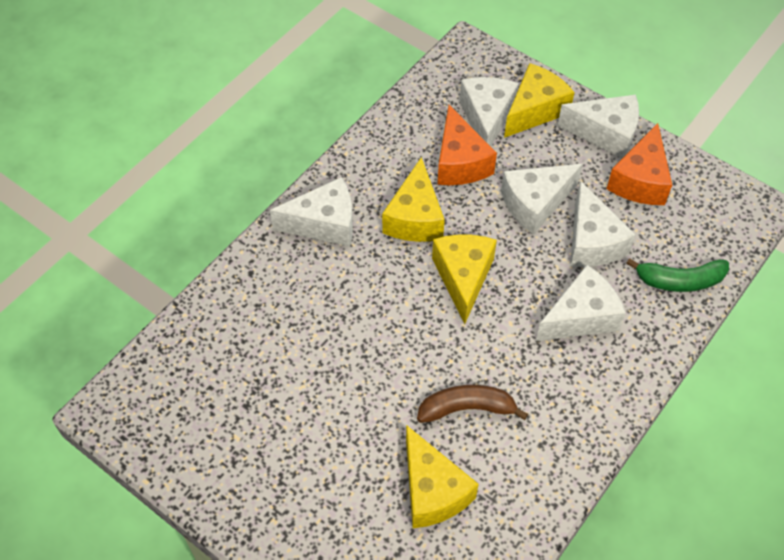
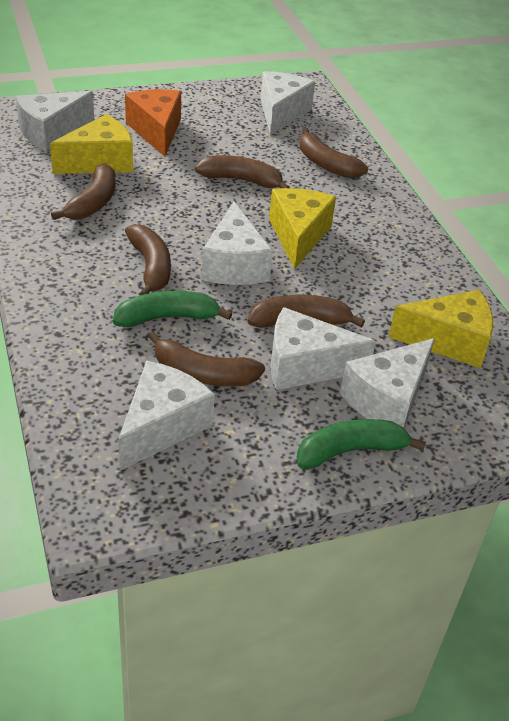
brown banana: 1 -> 6
green banana: 1 -> 2
orange cheese: 2 -> 1
yellow cheese: 4 -> 3

